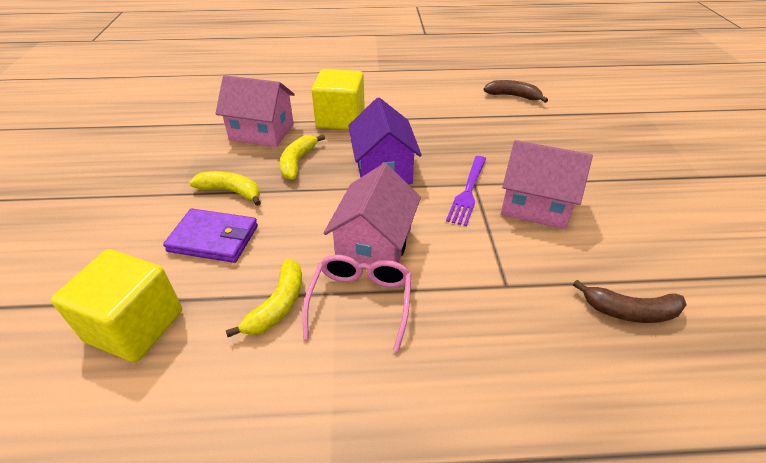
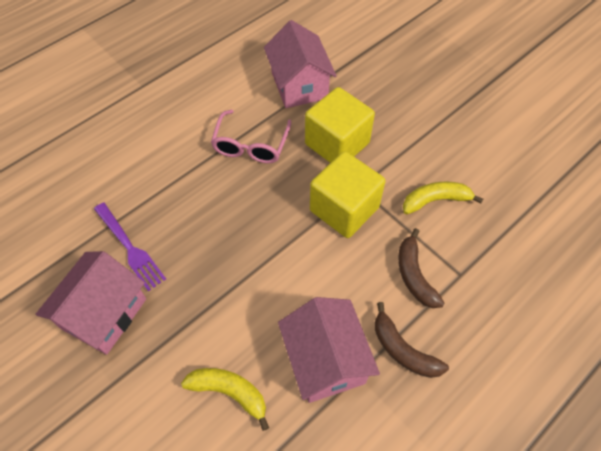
purple house: 1 -> 0
purple wallet: 1 -> 0
yellow banana: 3 -> 2

